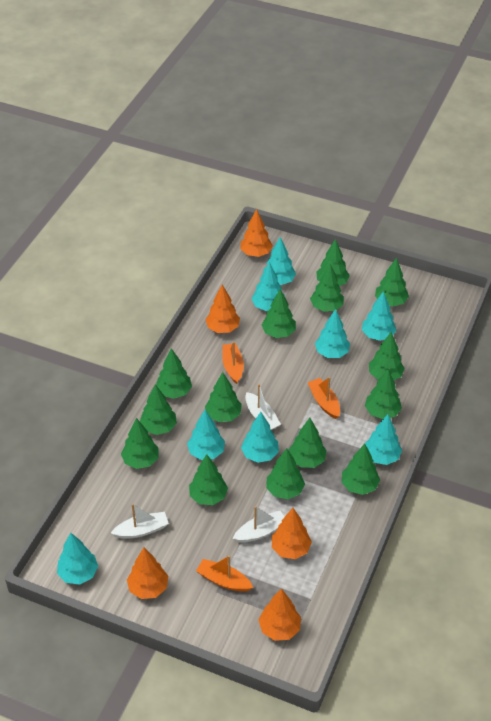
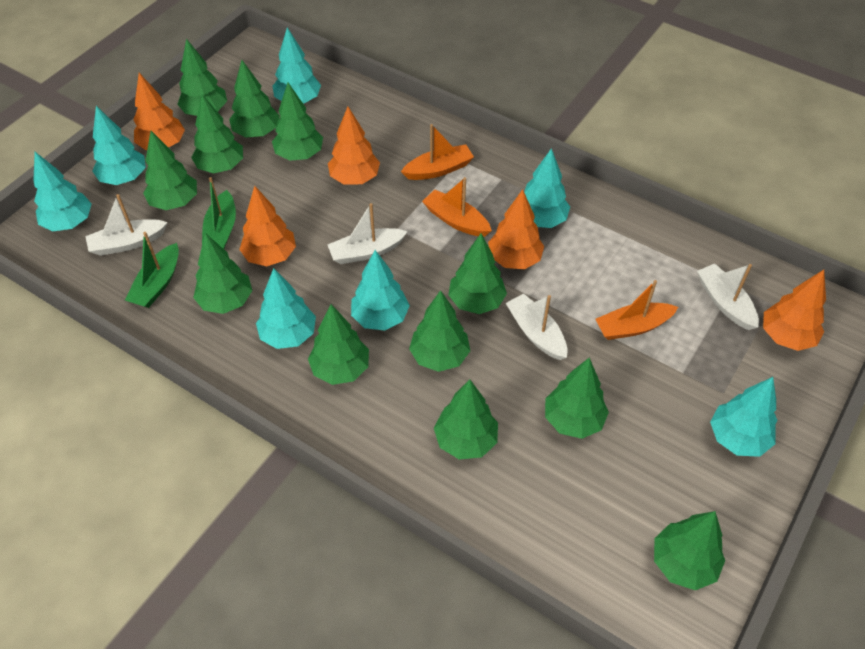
green boat: 0 -> 2
green tree: 14 -> 12
turquoise tree: 8 -> 7
white boat: 3 -> 4

